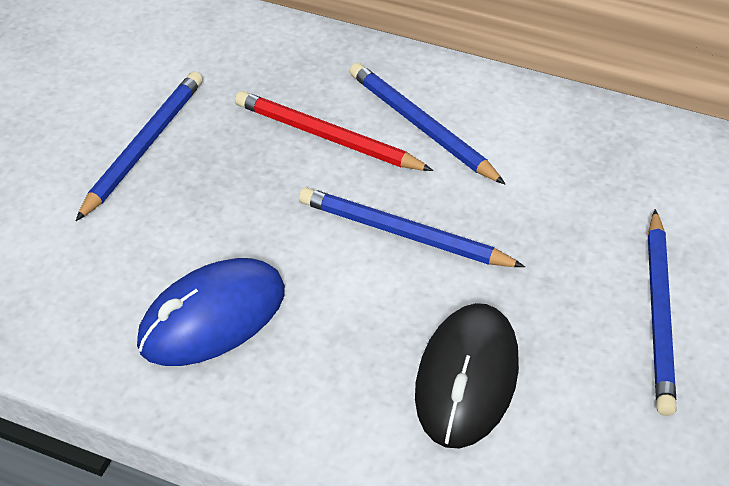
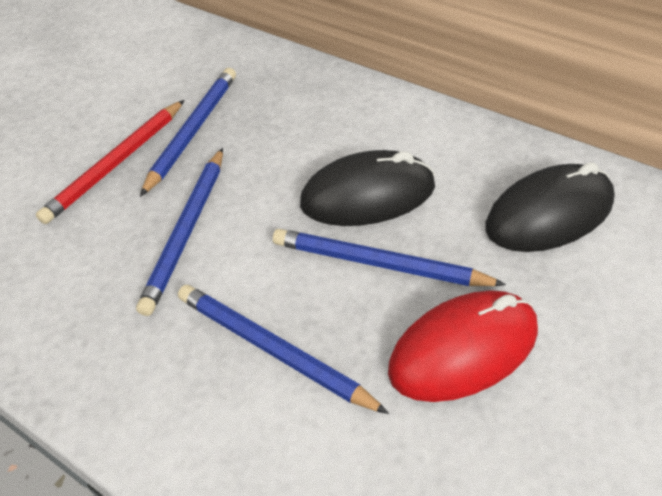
black mouse: 1 -> 2
blue mouse: 1 -> 0
red mouse: 0 -> 1

